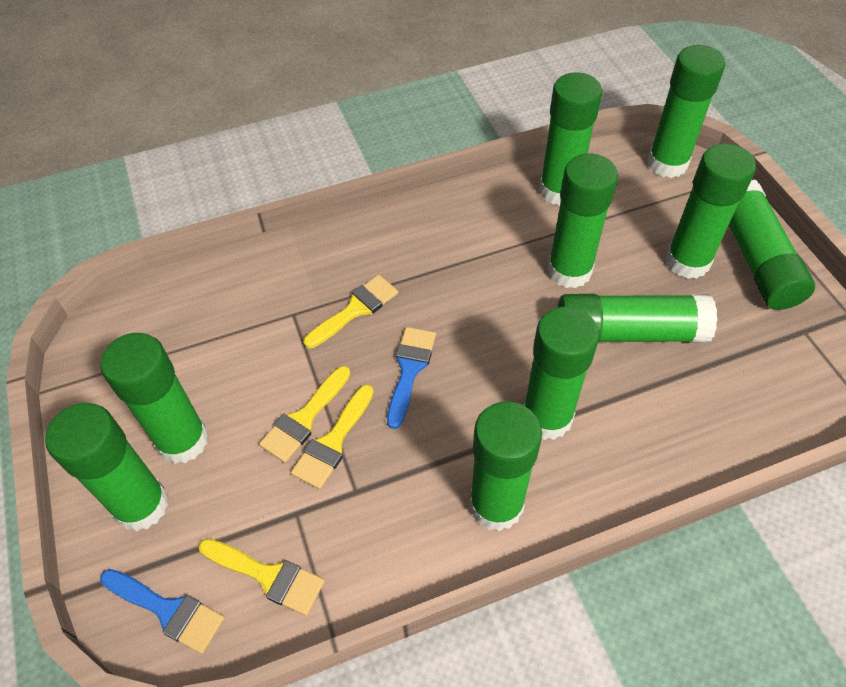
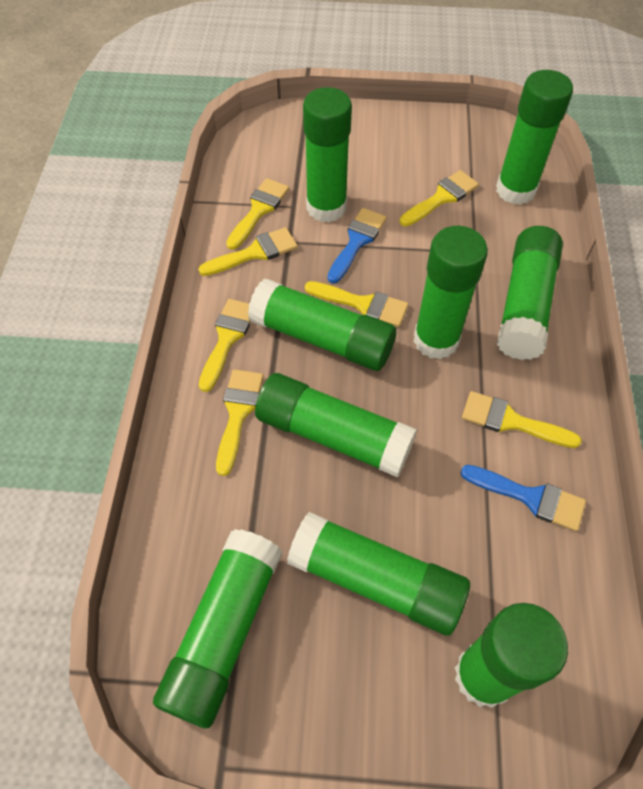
green glue stick: 10 -> 9
yellow brush: 4 -> 7

